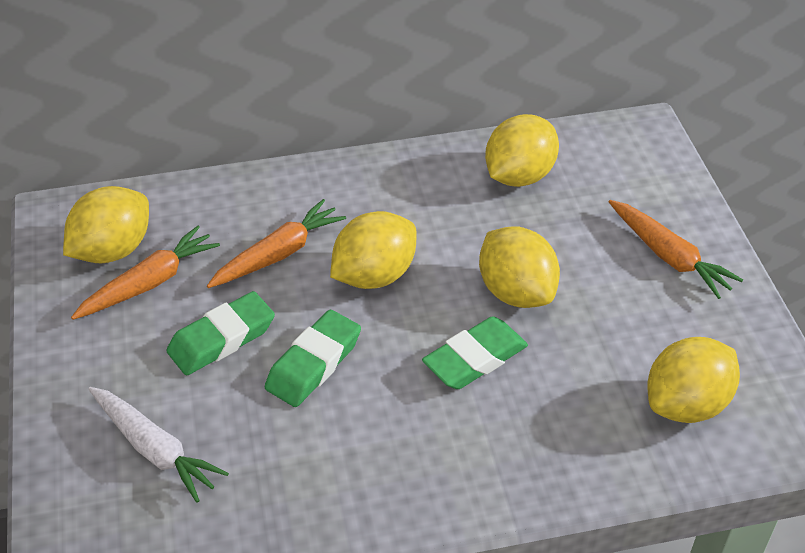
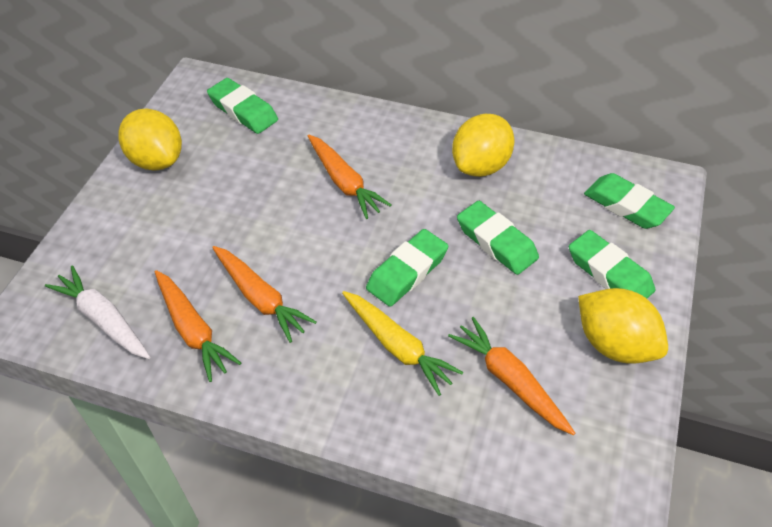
green eraser: 3 -> 5
orange carrot: 3 -> 4
yellow carrot: 0 -> 1
yellow lemon: 5 -> 3

